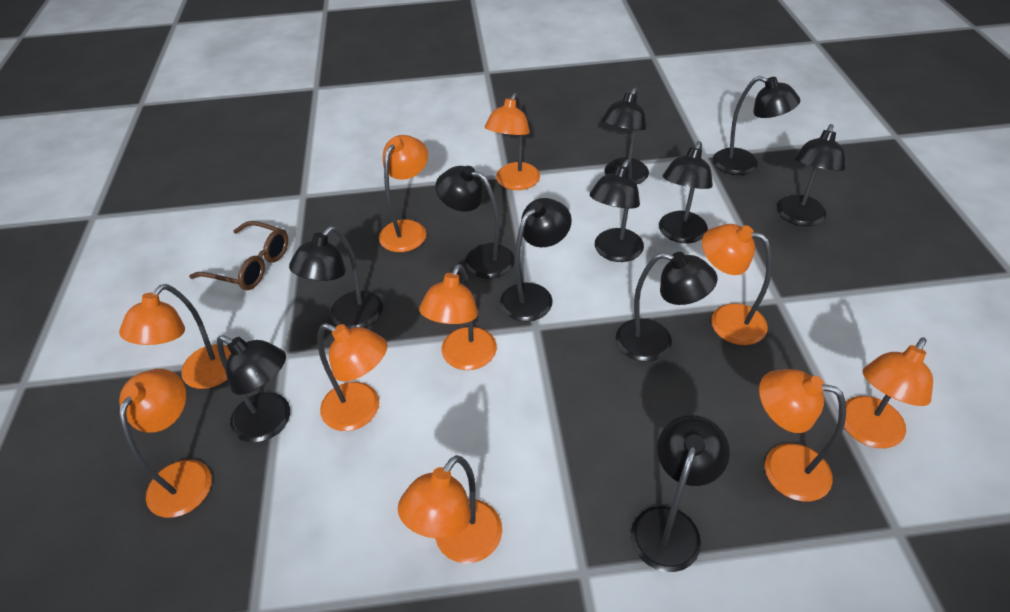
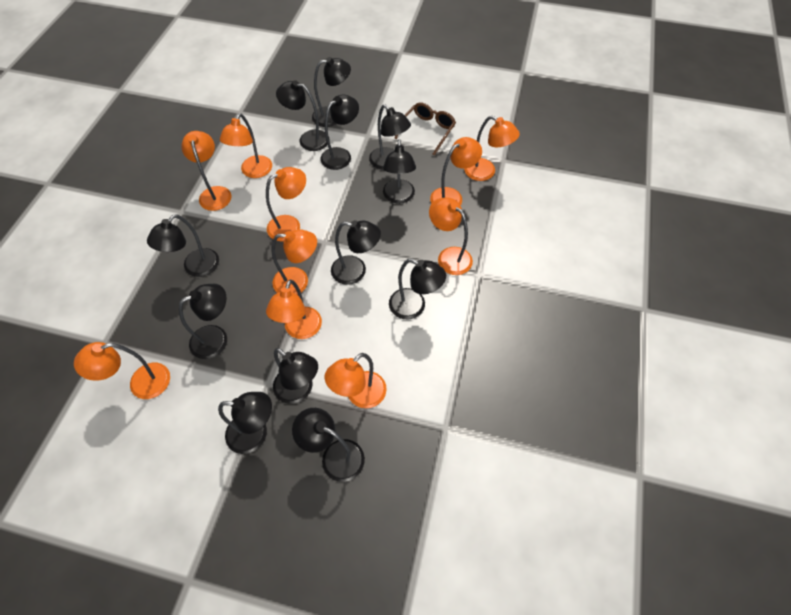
black lamp: 11 -> 12

